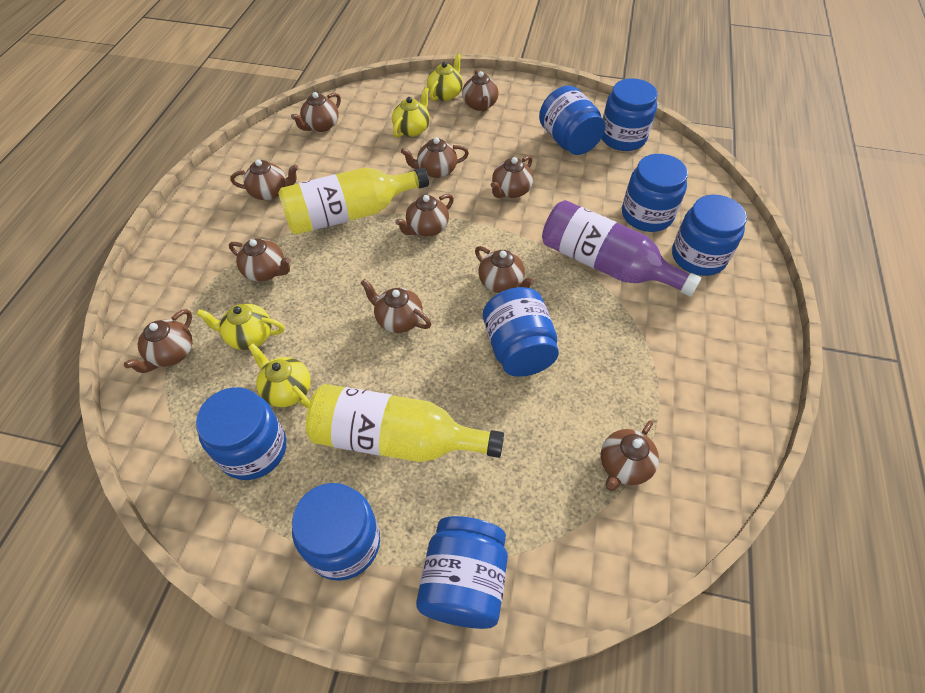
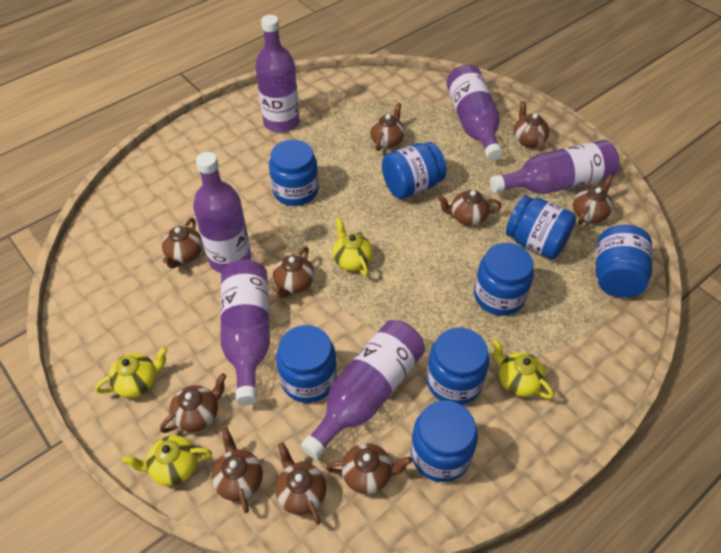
brown teapot: 11 -> 10
purple bottle: 1 -> 6
yellow bottle: 2 -> 0

